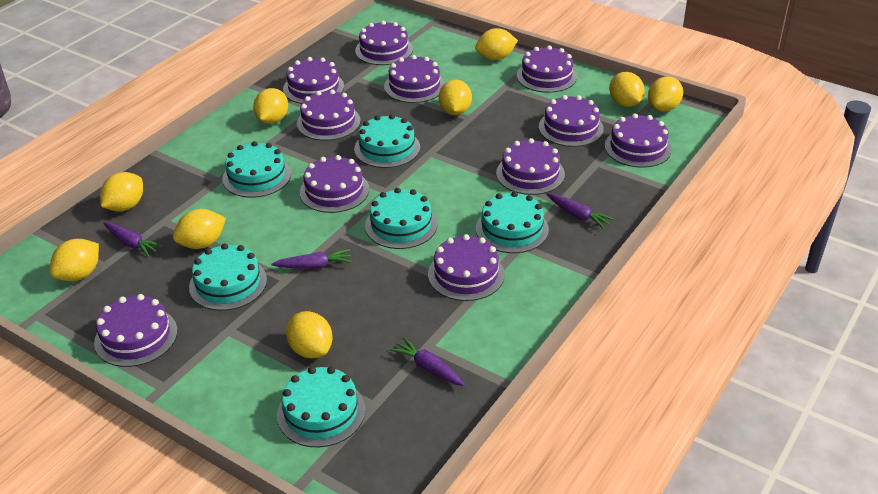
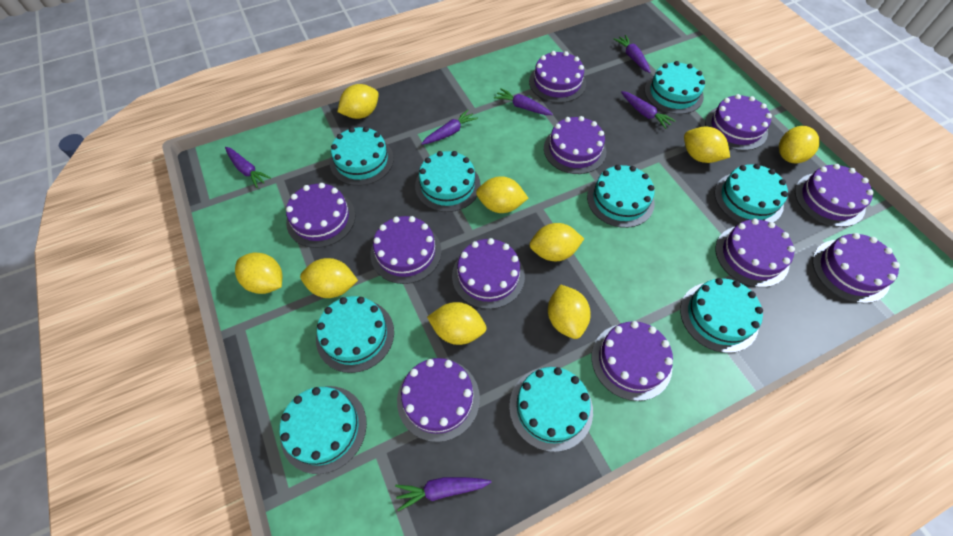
purple carrot: 4 -> 6
turquoise cake: 6 -> 9

